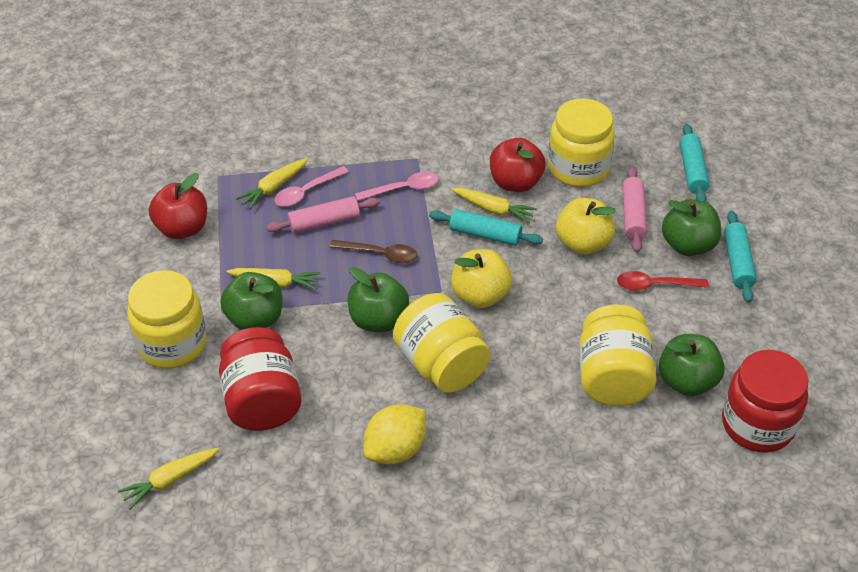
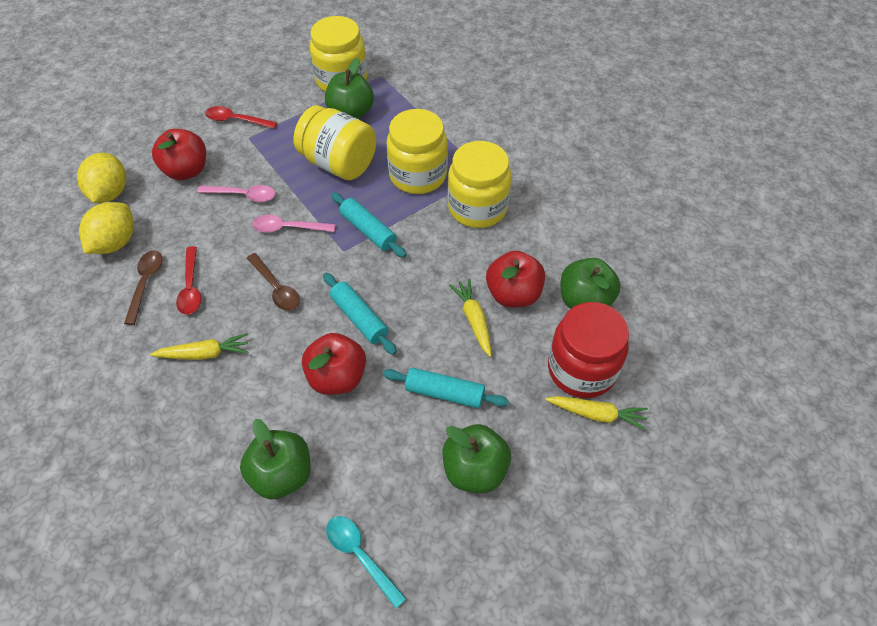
brown spoon: 1 -> 2
pink rolling pin: 2 -> 0
red apple: 2 -> 3
red jar: 2 -> 1
red spoon: 1 -> 2
turquoise spoon: 0 -> 1
yellow apple: 2 -> 0
yellow carrot: 4 -> 3
yellow lemon: 1 -> 2

